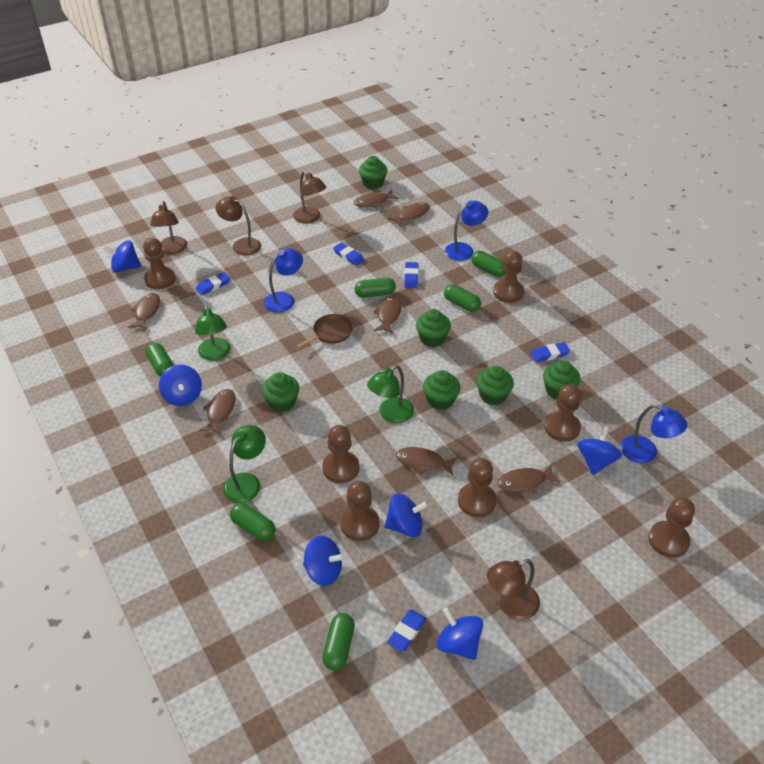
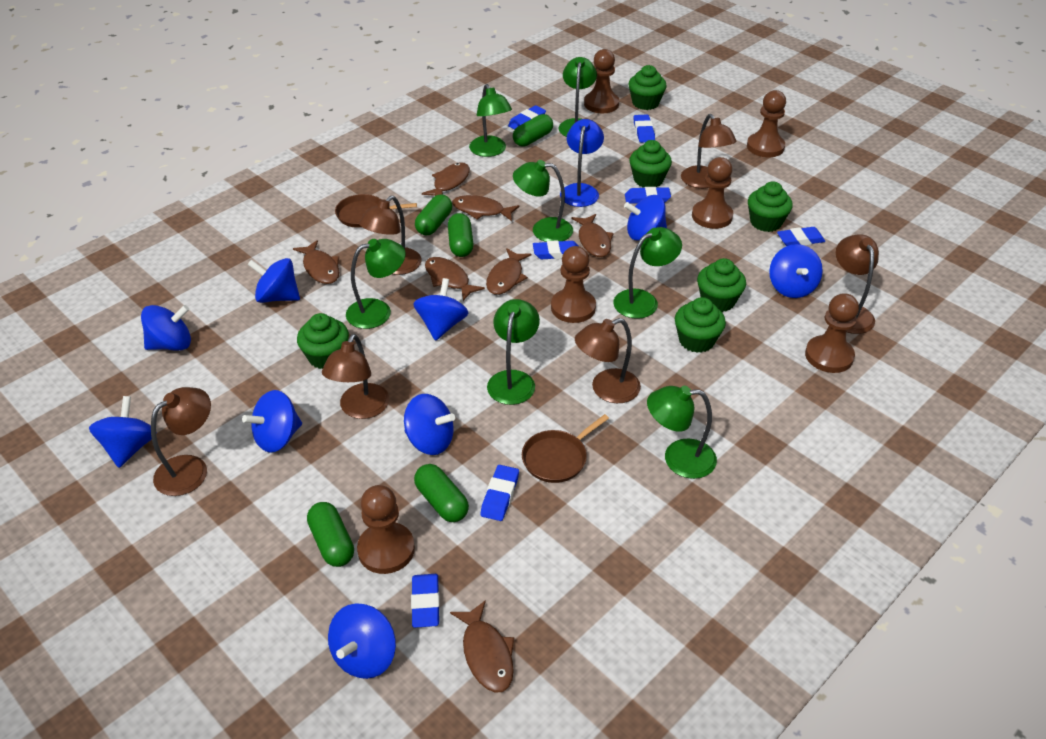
blue eraser: 5 -> 7
blue lamp: 3 -> 1
blue spinning top: 6 -> 9
brown lamp: 4 -> 6
brown pan: 1 -> 2
brown pawn: 7 -> 6
green capsule: 6 -> 5
green lamp: 3 -> 7

